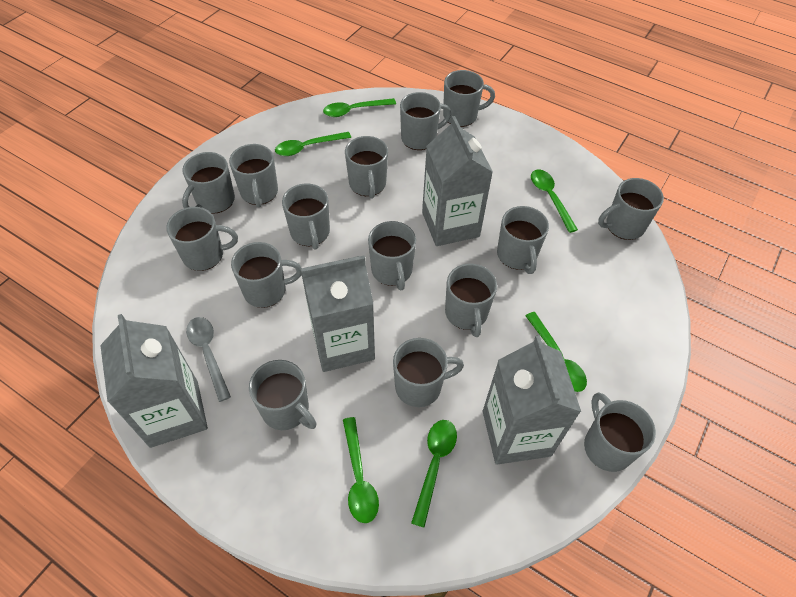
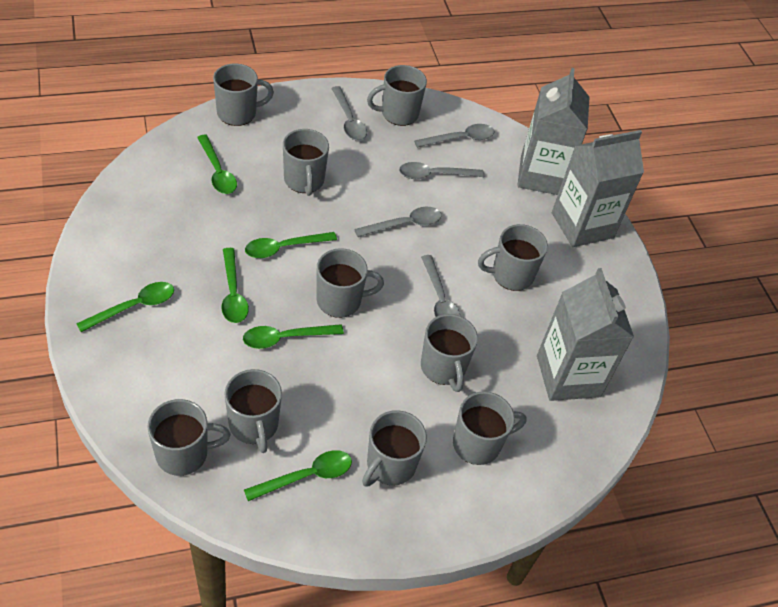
grey carton: 4 -> 3
grey mug: 15 -> 10
grey spoon: 1 -> 5

